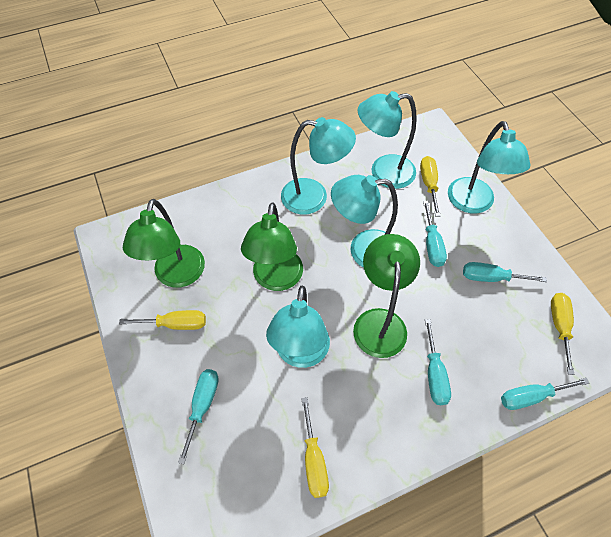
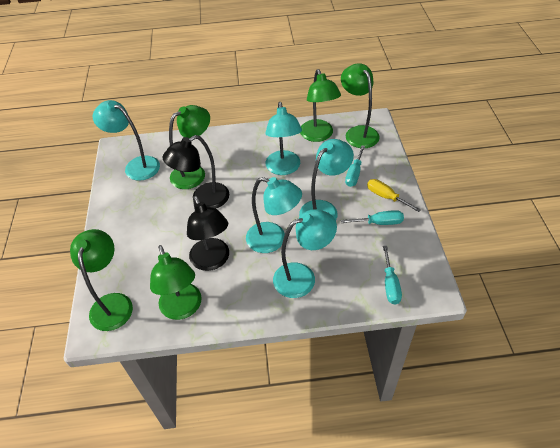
black lamp: 0 -> 2
green lamp: 3 -> 5
turquoise screwdriver: 5 -> 3
yellow screwdriver: 4 -> 1

